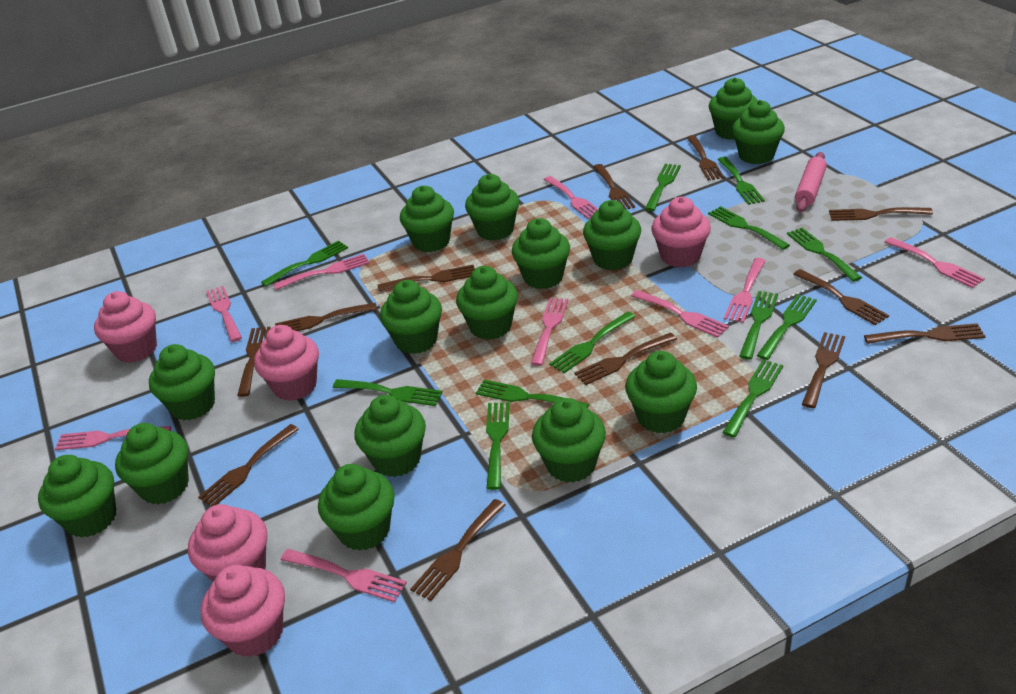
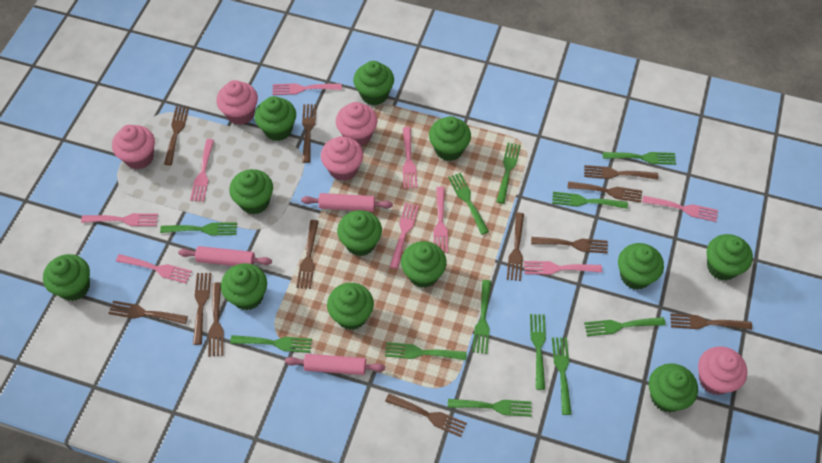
green cupcake: 15 -> 12
pink rolling pin: 1 -> 3

